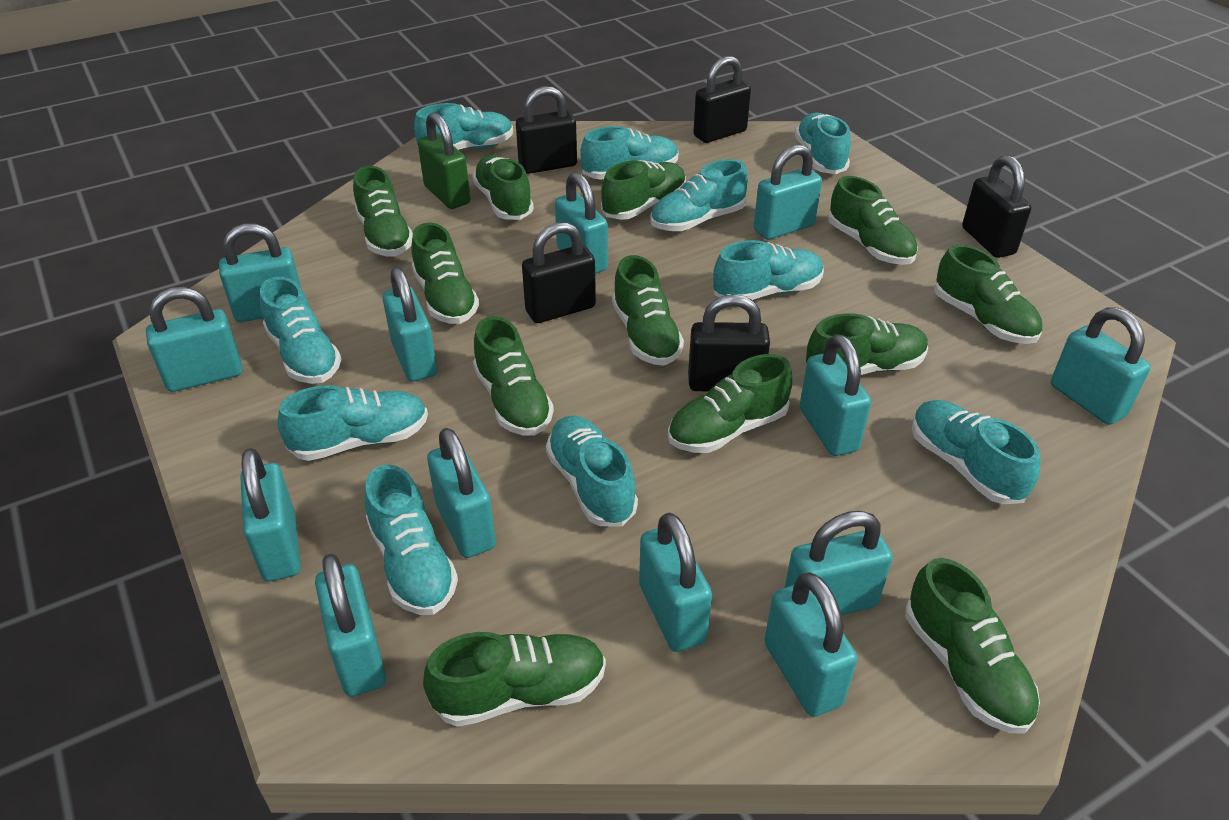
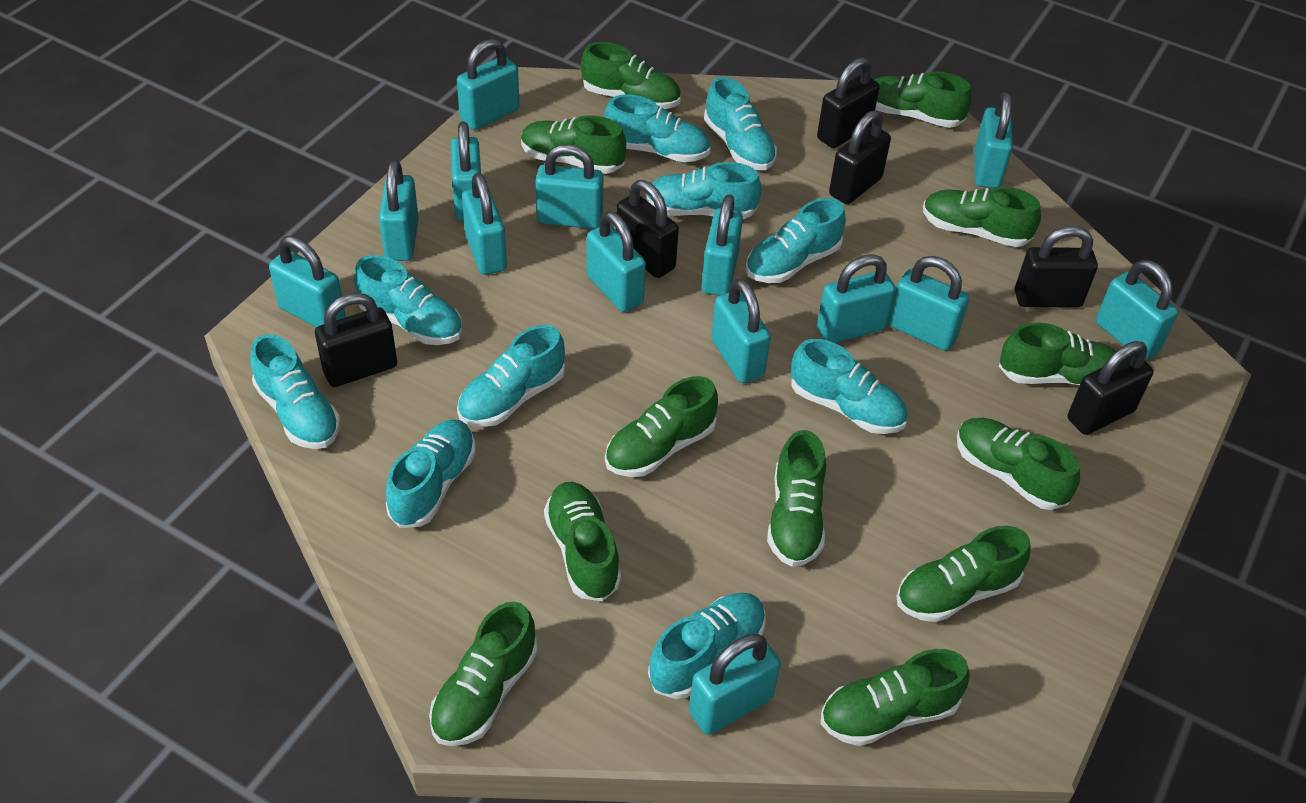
black padlock: 5 -> 6
green padlock: 1 -> 0
turquoise padlock: 13 -> 14

